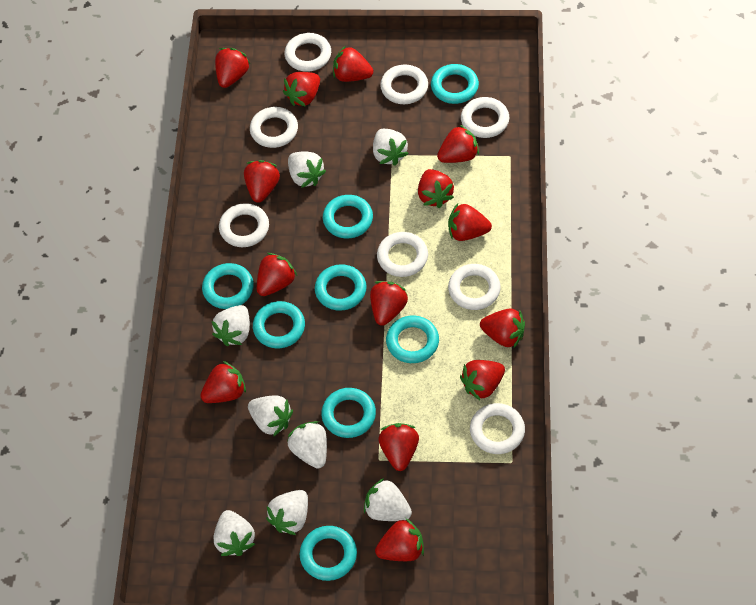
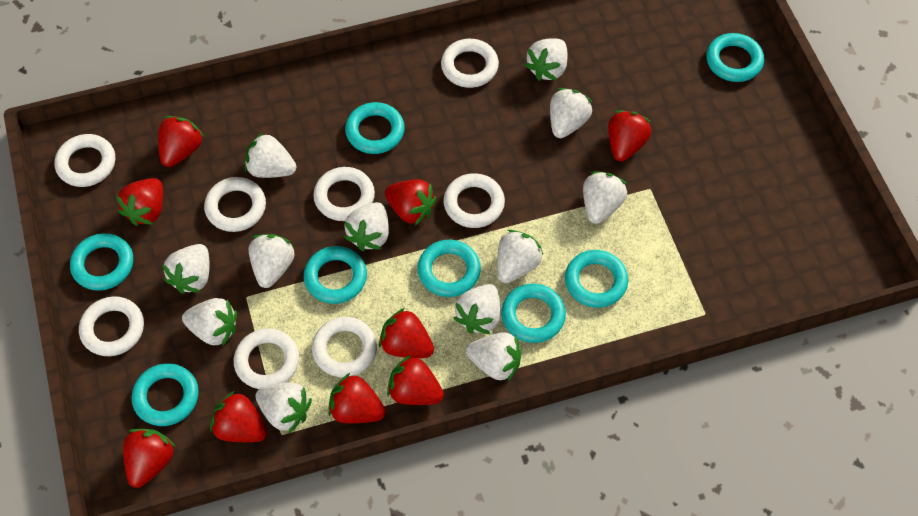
red strawberry: 14 -> 9
white strawberry: 8 -> 12

